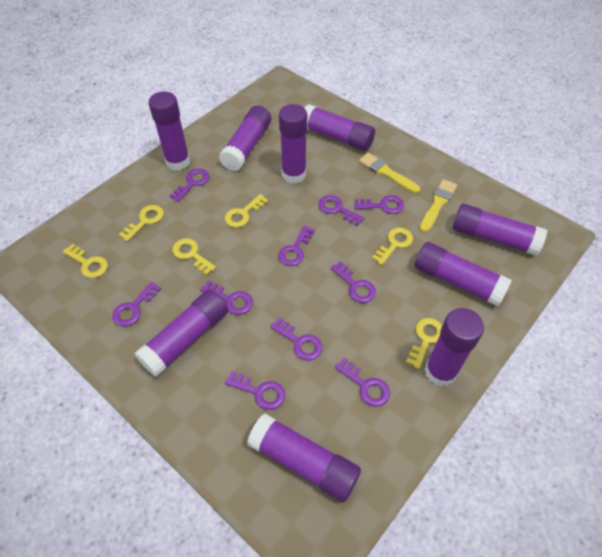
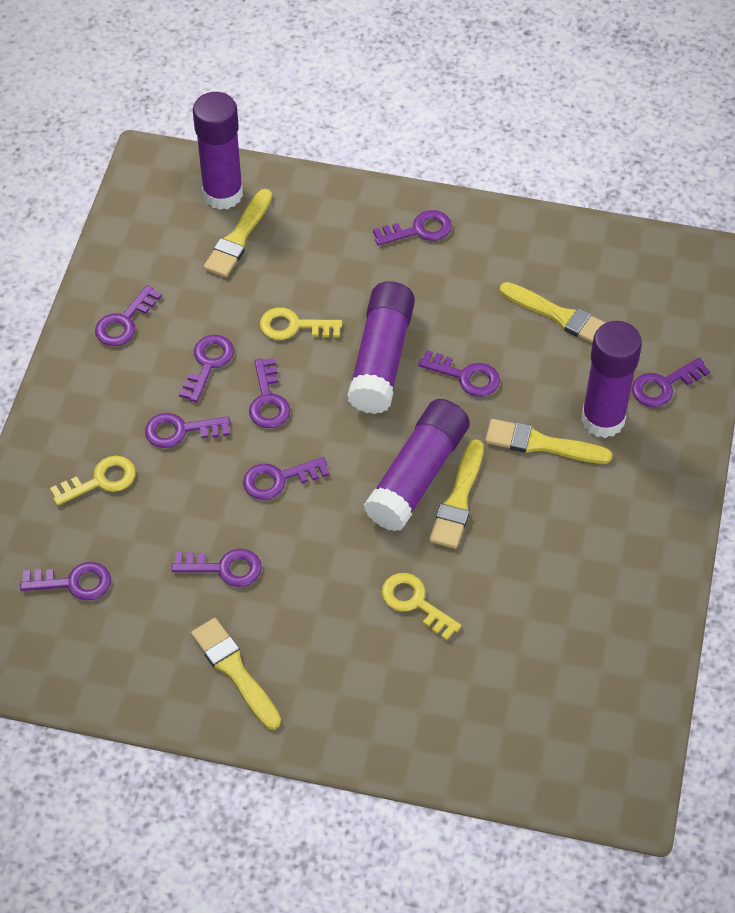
purple glue stick: 9 -> 4
yellow brush: 2 -> 5
yellow key: 6 -> 3

